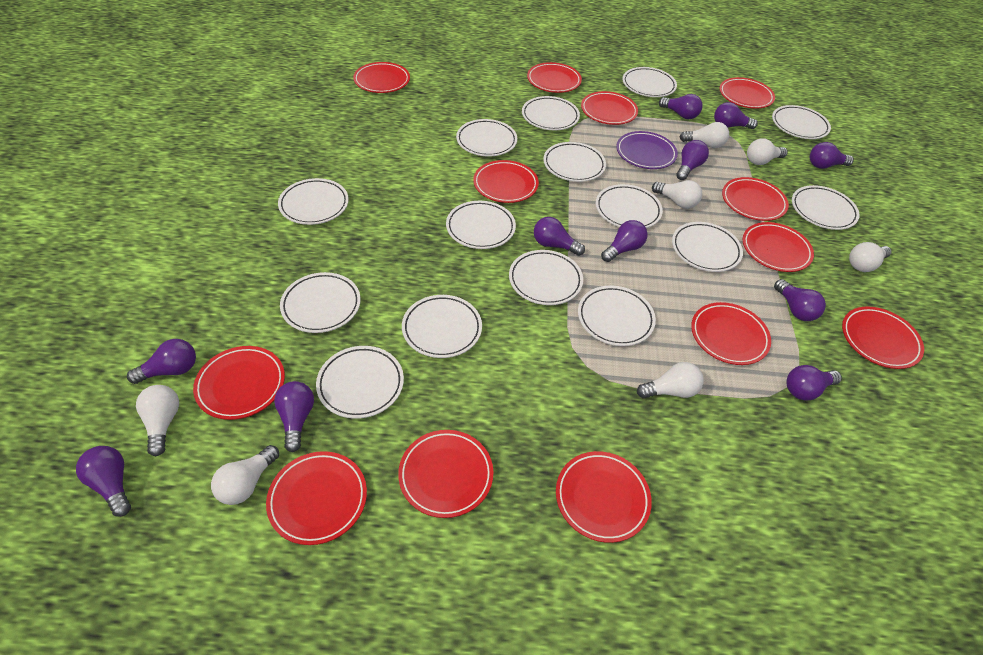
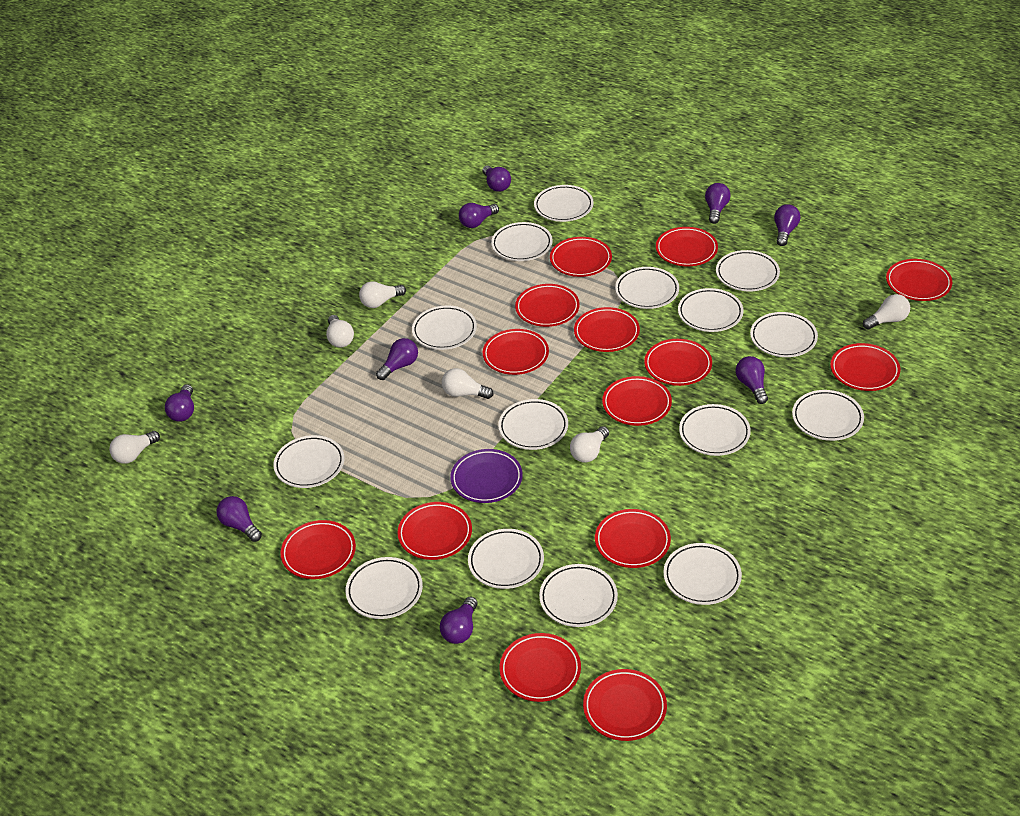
purple light bulb: 11 -> 9
red plate: 13 -> 14
white light bulb: 7 -> 6

